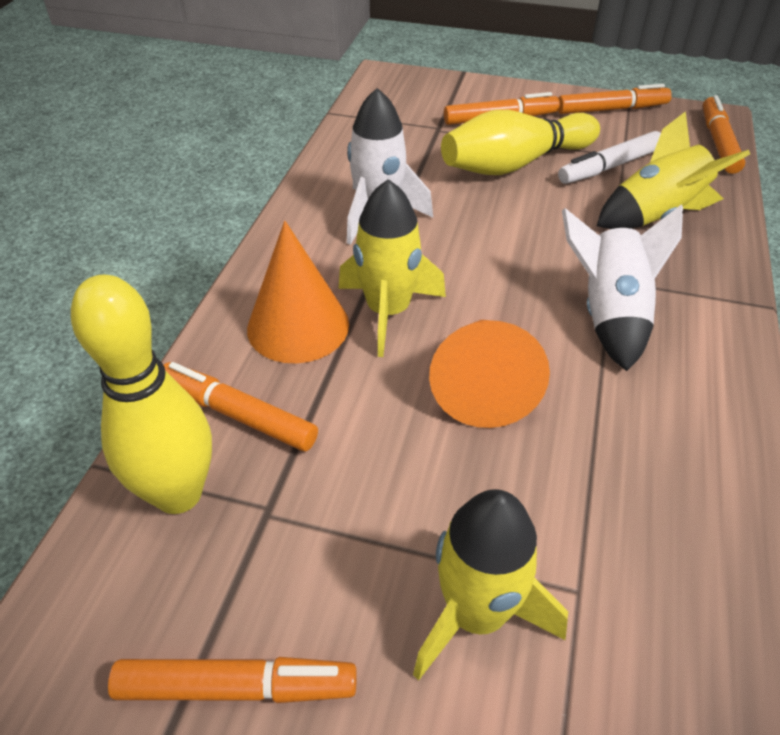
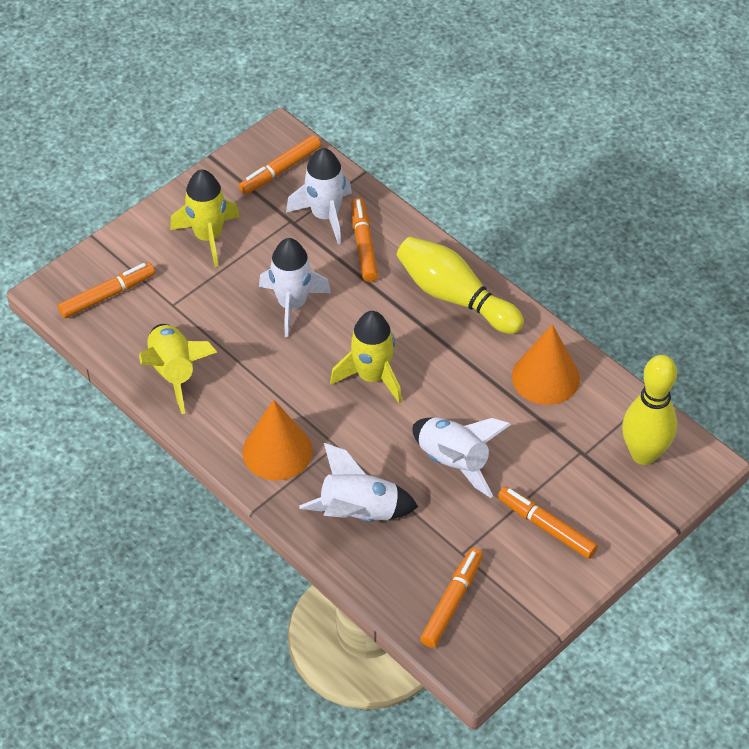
white marker: 1 -> 0
white rocket: 2 -> 4

